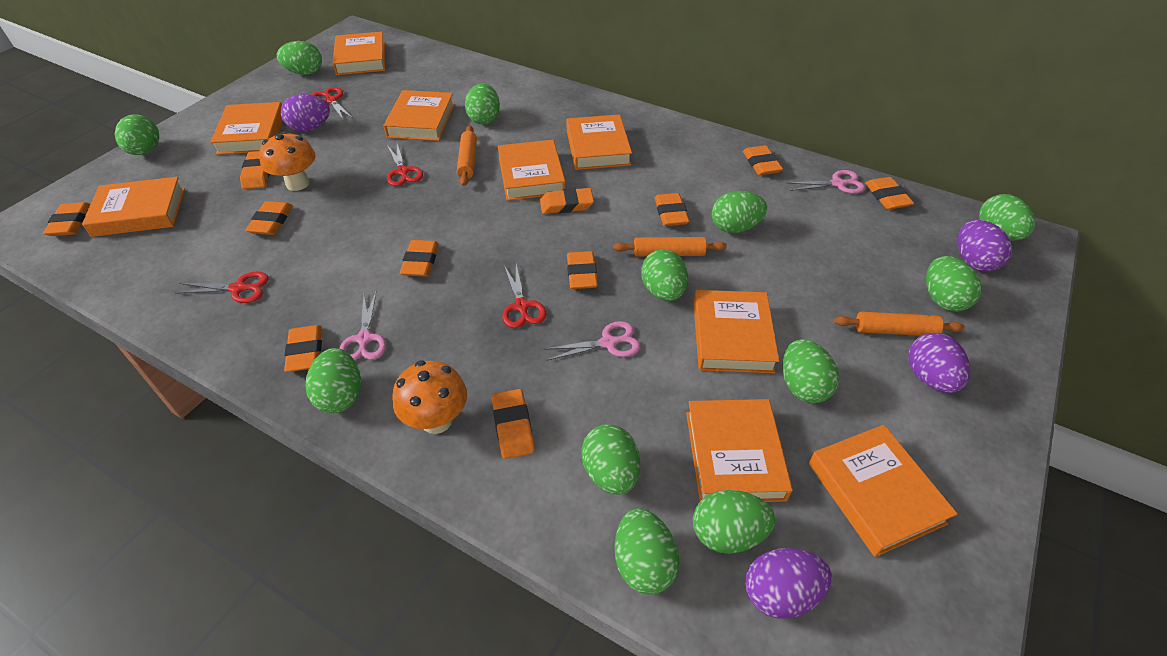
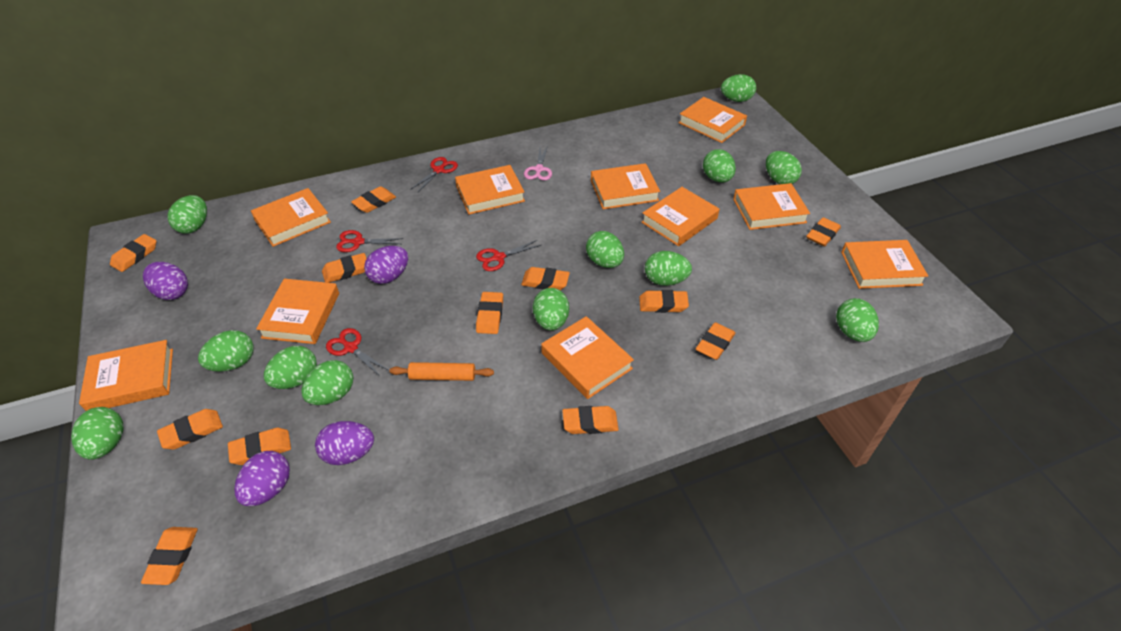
orange book: 9 -> 10
orange eraser: 11 -> 12
orange mushroom: 2 -> 0
orange rolling pin: 3 -> 1
pink scissors: 3 -> 1

